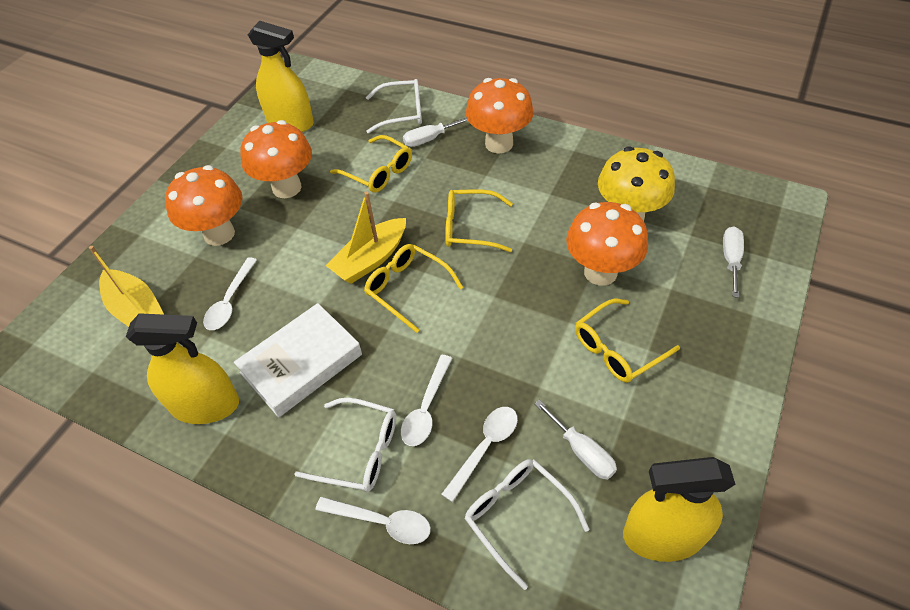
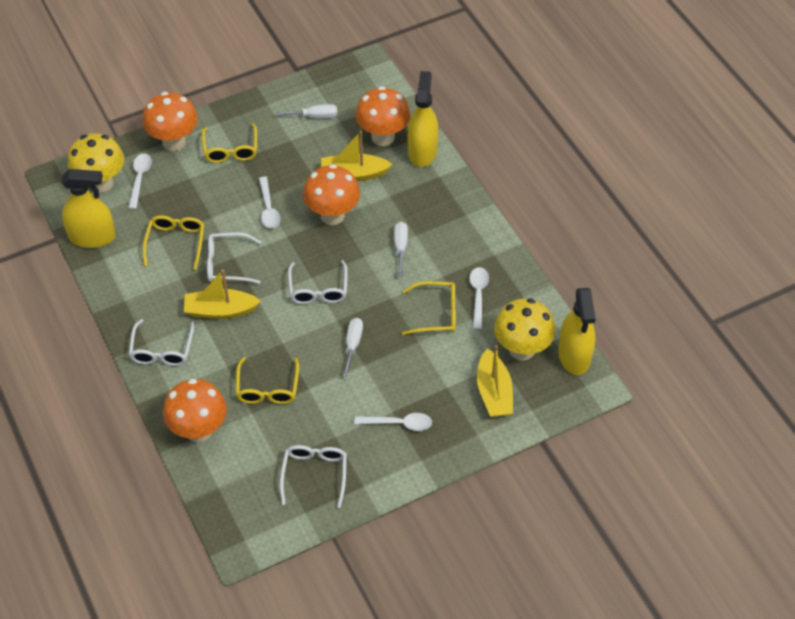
white book: 1 -> 0
white glasses: 3 -> 4
yellow boat: 2 -> 3
yellow mushroom: 1 -> 2

